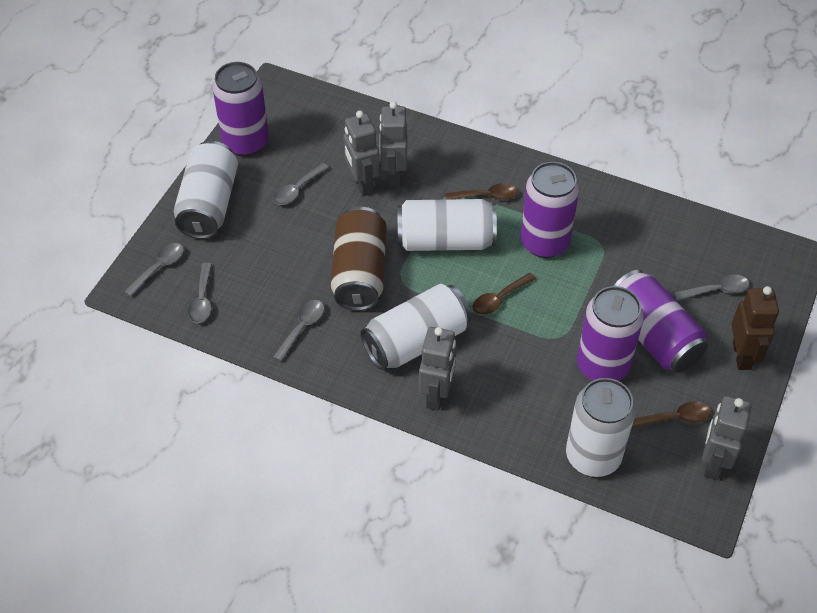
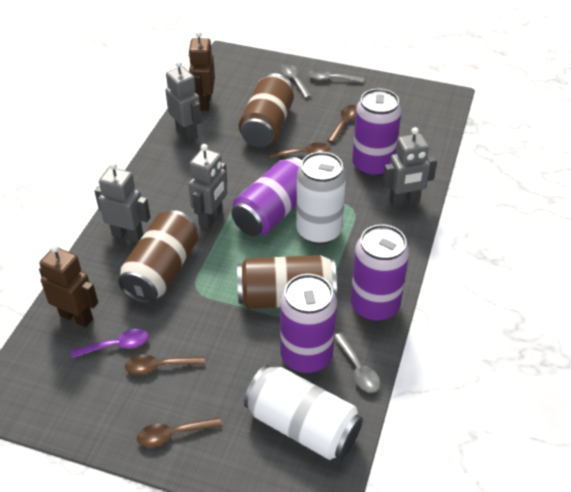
brown can: 1 -> 3
brown robot: 1 -> 2
brown spoon: 3 -> 4
grey spoon: 5 -> 3
purple spoon: 0 -> 1
white can: 4 -> 2

